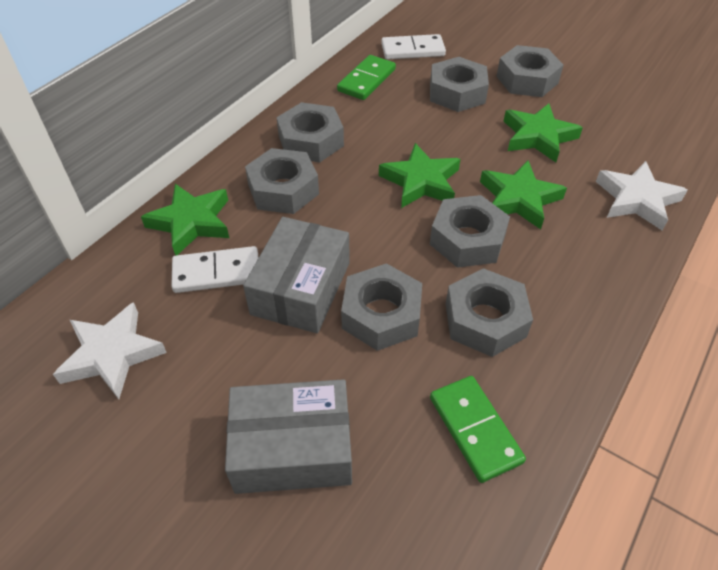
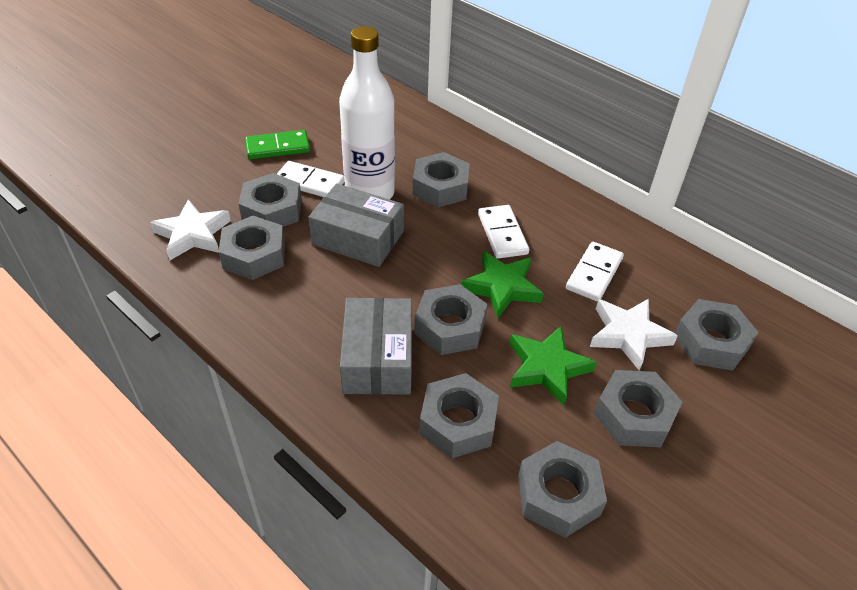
green domino: 2 -> 1
green star: 4 -> 2
grey nut: 7 -> 8
white bottle: 0 -> 1
white domino: 2 -> 3

